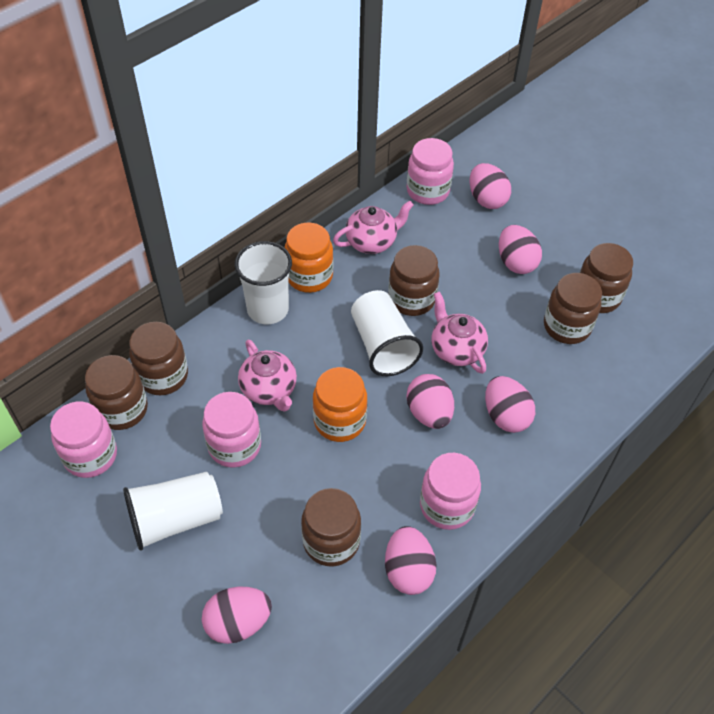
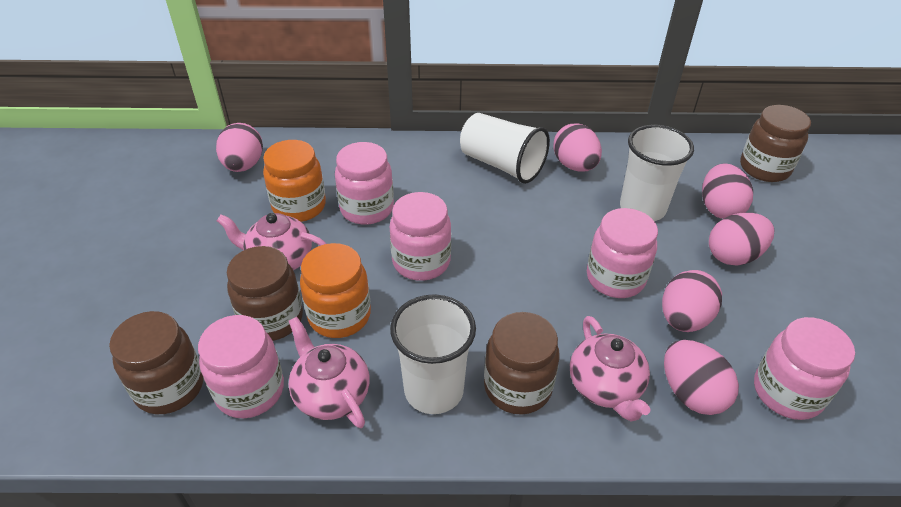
brown jar: 6 -> 4
pink jar: 4 -> 5

